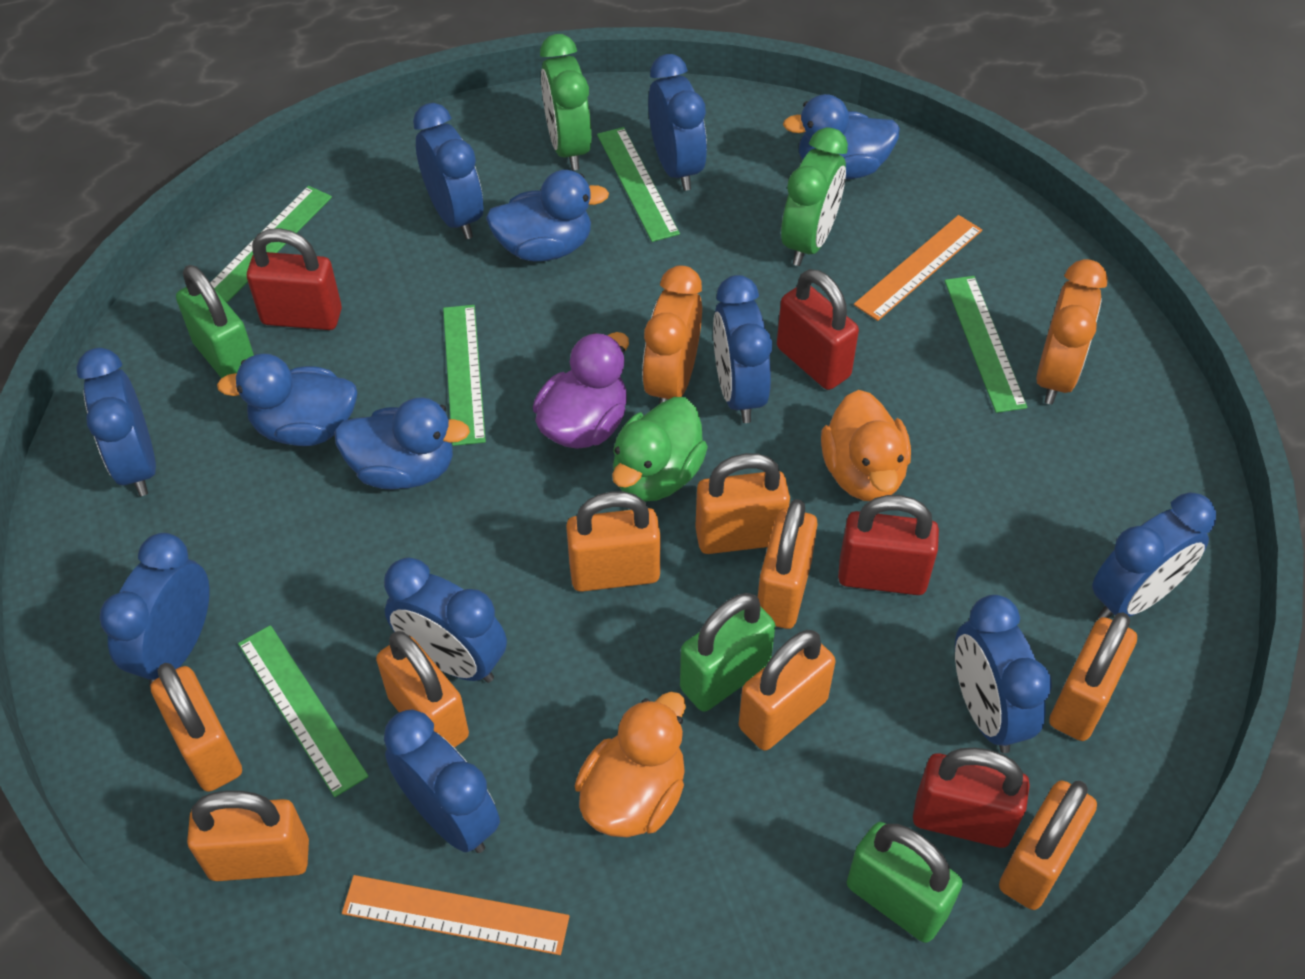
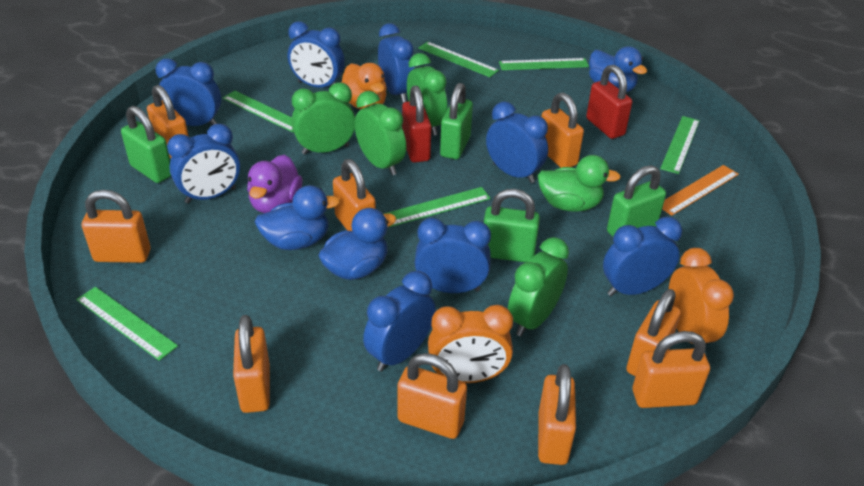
blue clock: 9 -> 8
blue duck: 4 -> 3
green clock: 2 -> 4
green padlock: 3 -> 4
green ruler: 5 -> 6
orange duck: 2 -> 1
orange ruler: 2 -> 1
red padlock: 4 -> 2

